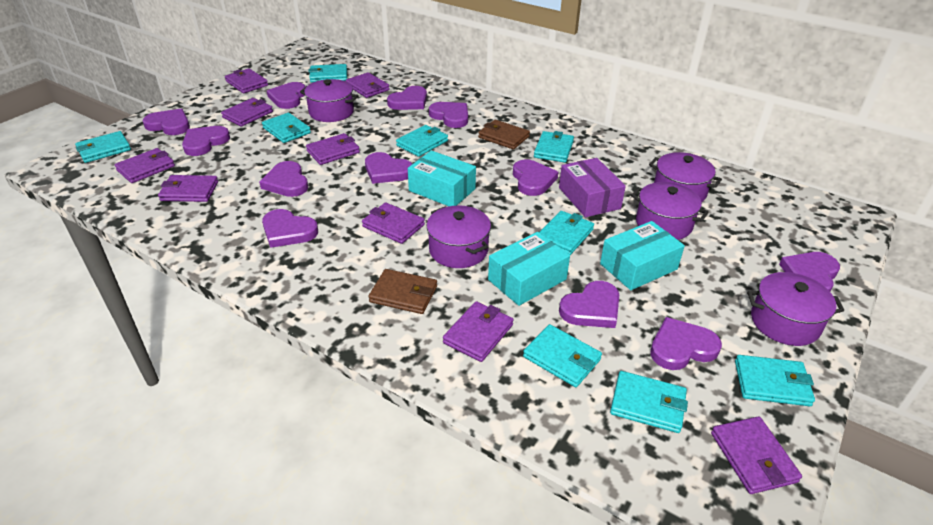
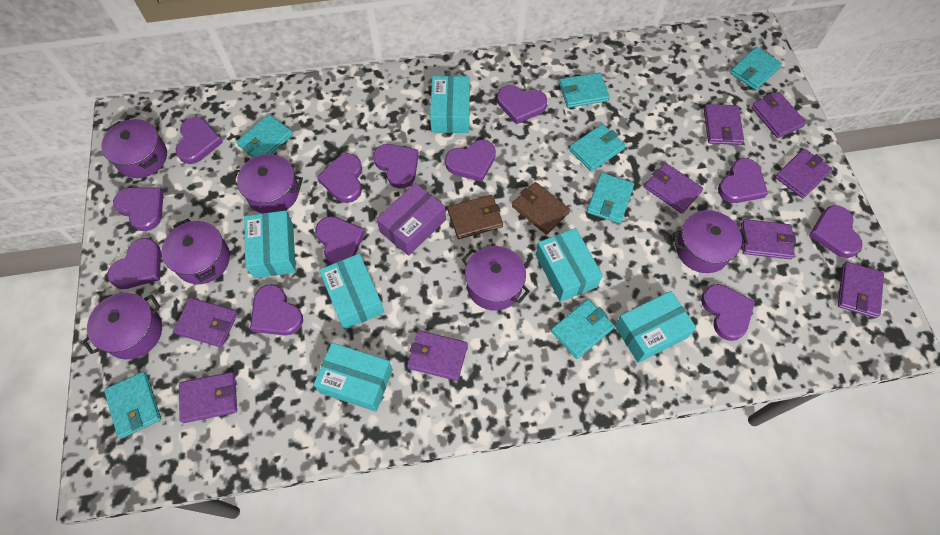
purple pot: 5 -> 6
turquoise box: 3 -> 6
turquoise wallet: 9 -> 7

